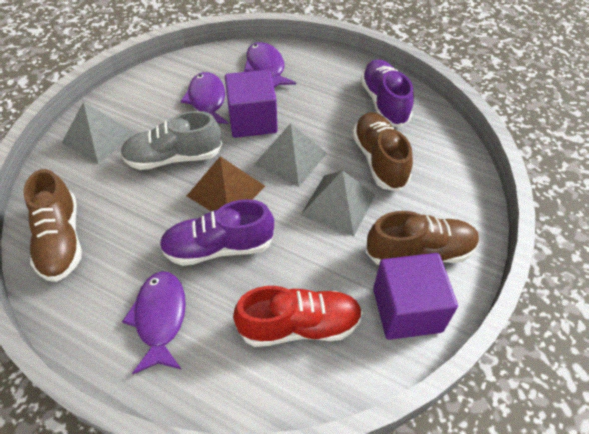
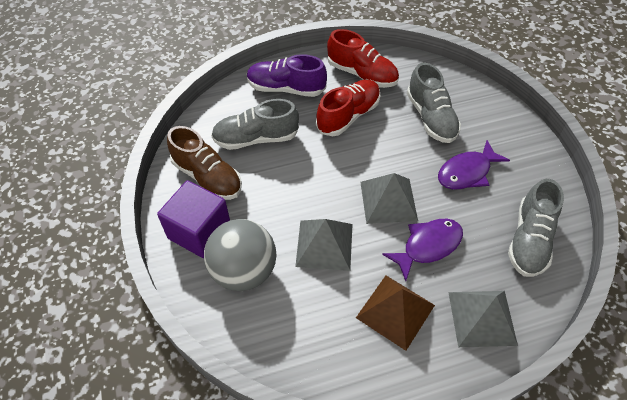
brown shoe: 3 -> 1
grey ball: 0 -> 1
grey shoe: 1 -> 3
purple cube: 2 -> 1
purple fish: 3 -> 2
purple shoe: 2 -> 1
red shoe: 1 -> 2

